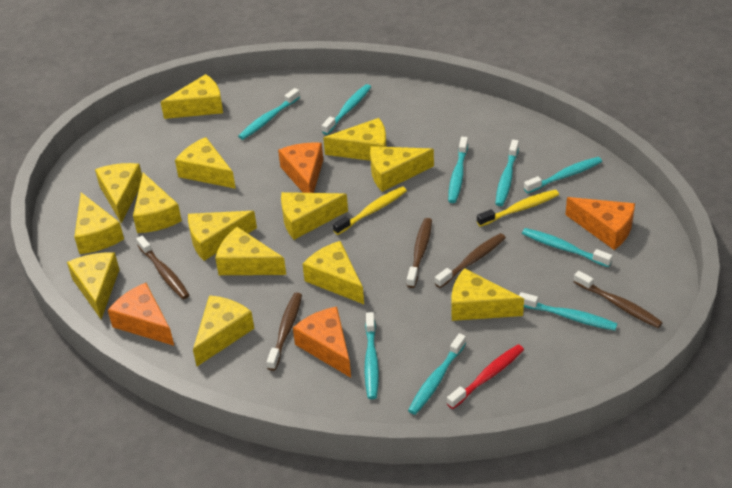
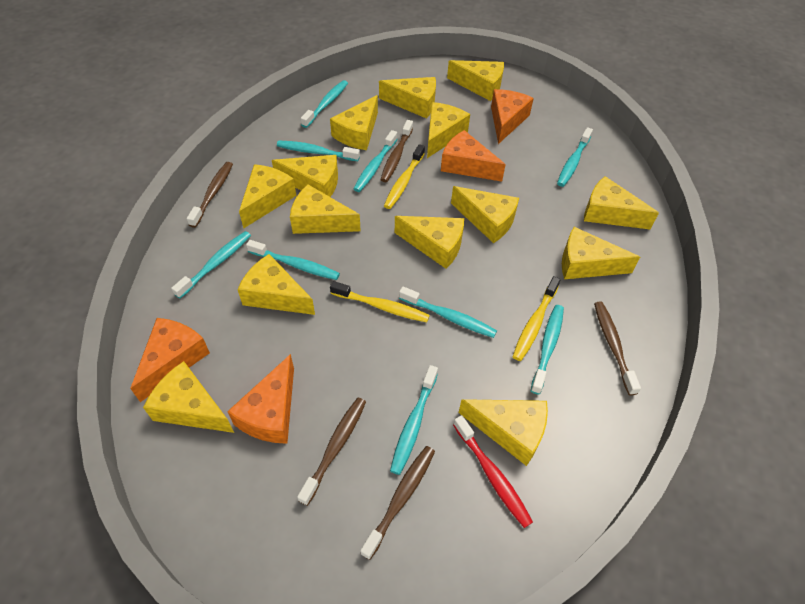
yellow toothbrush: 2 -> 3

